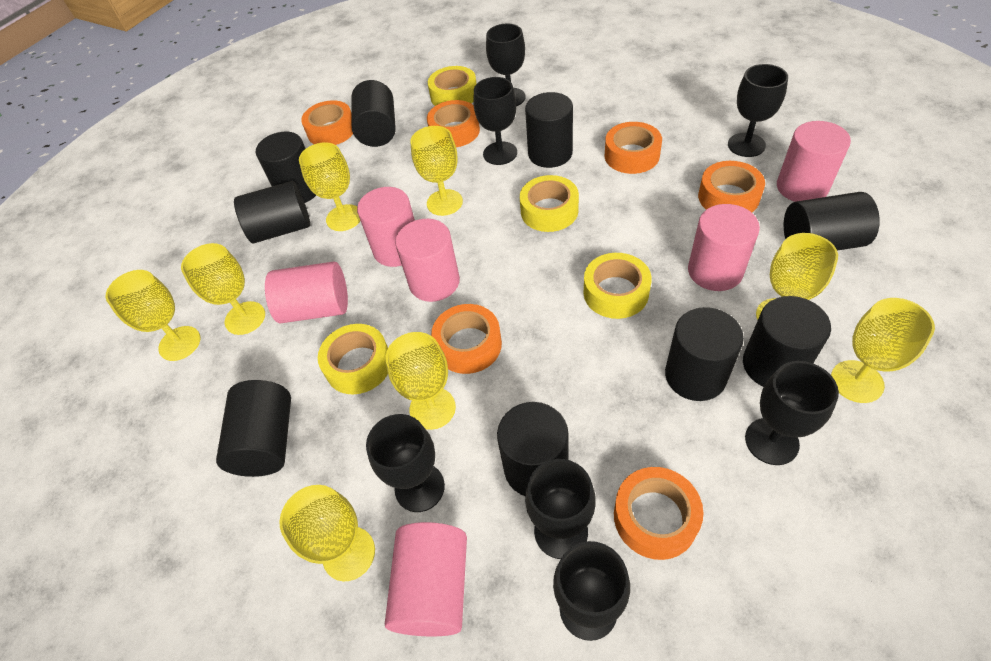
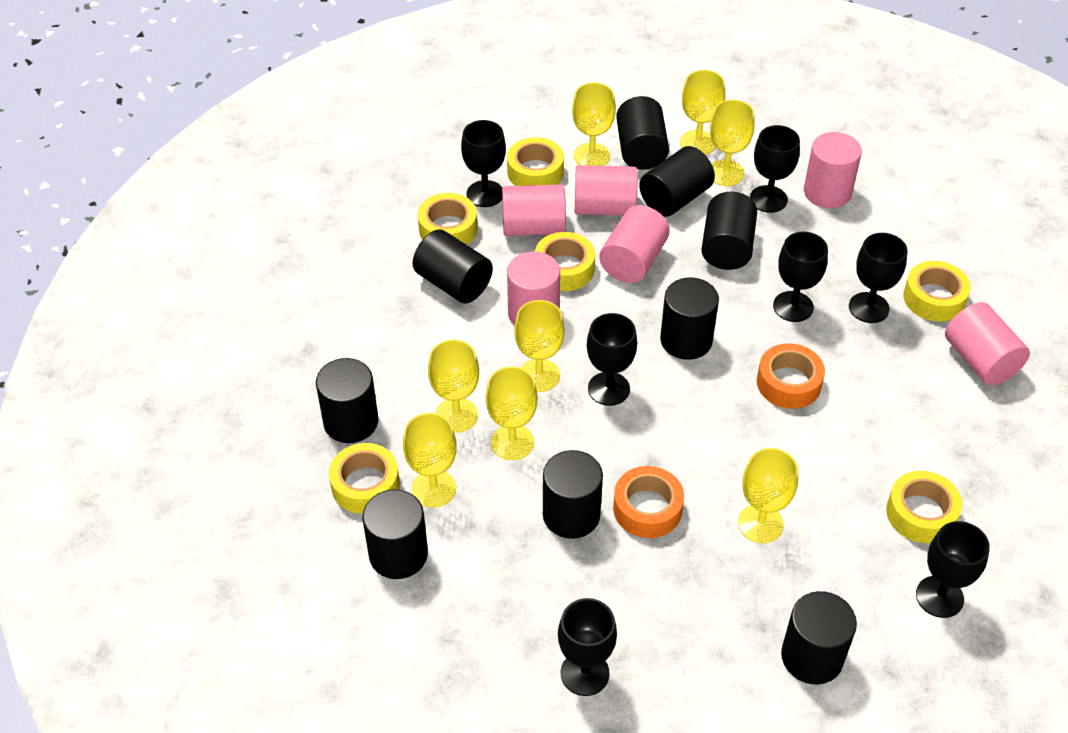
orange tape: 6 -> 2
yellow tape: 4 -> 6

